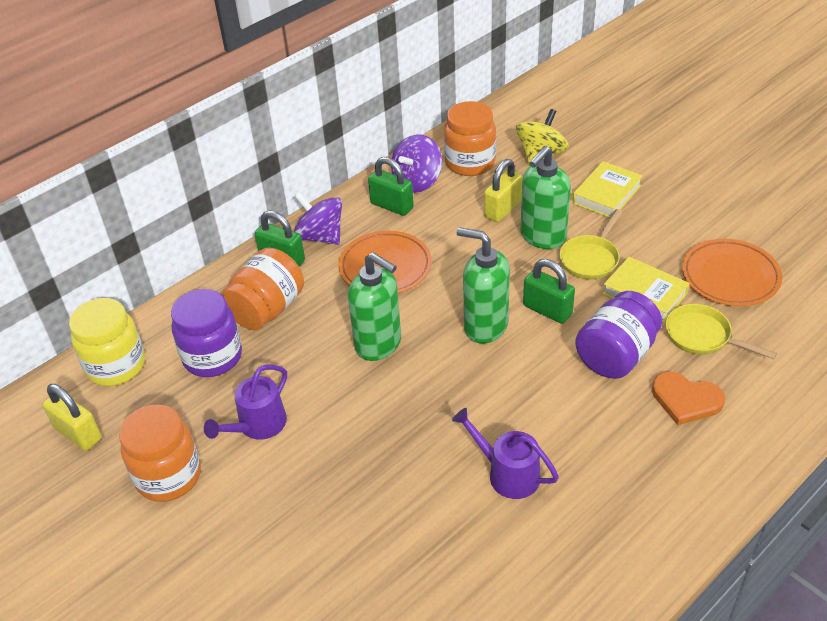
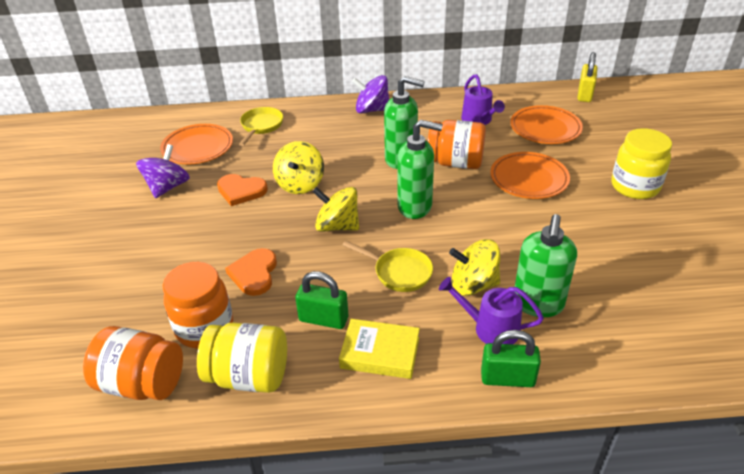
green padlock: 3 -> 2
orange heart: 1 -> 2
orange plate: 2 -> 3
purple jar: 2 -> 0
yellow book: 2 -> 1
yellow jar: 1 -> 2
yellow padlock: 2 -> 1
yellow spinning top: 1 -> 3

